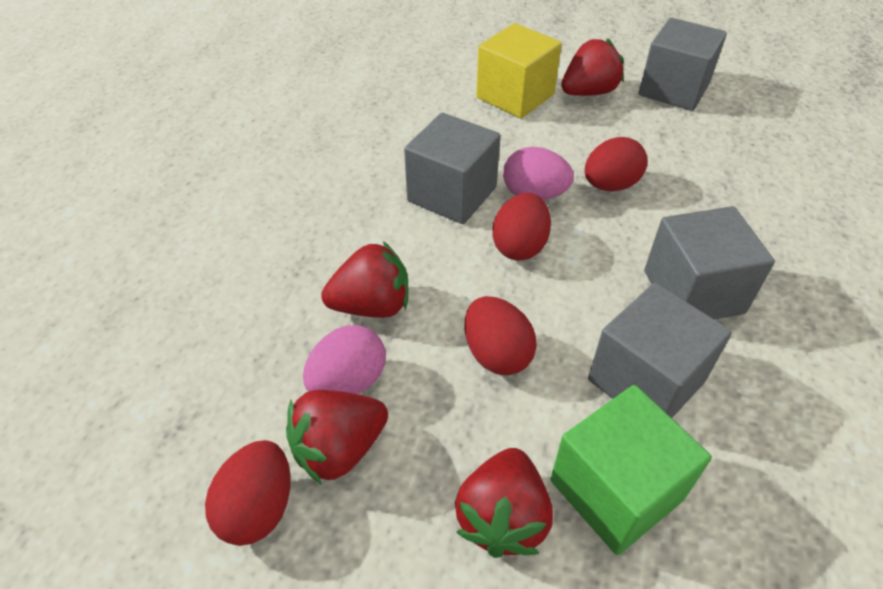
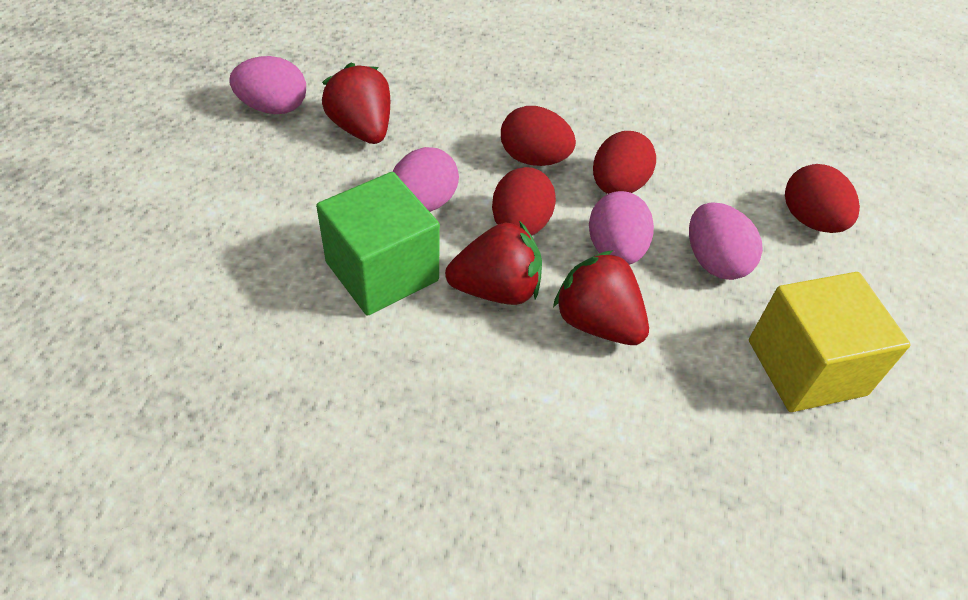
grey cube: 4 -> 0
pink egg: 2 -> 4
red strawberry: 4 -> 3

